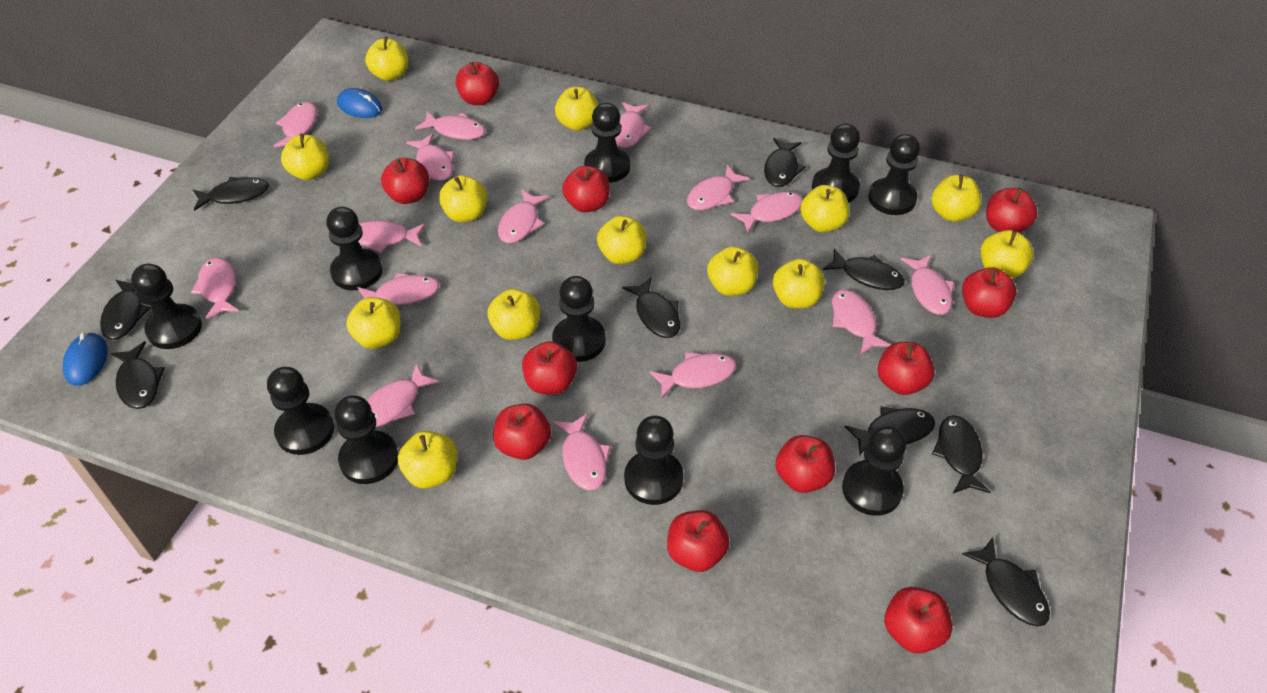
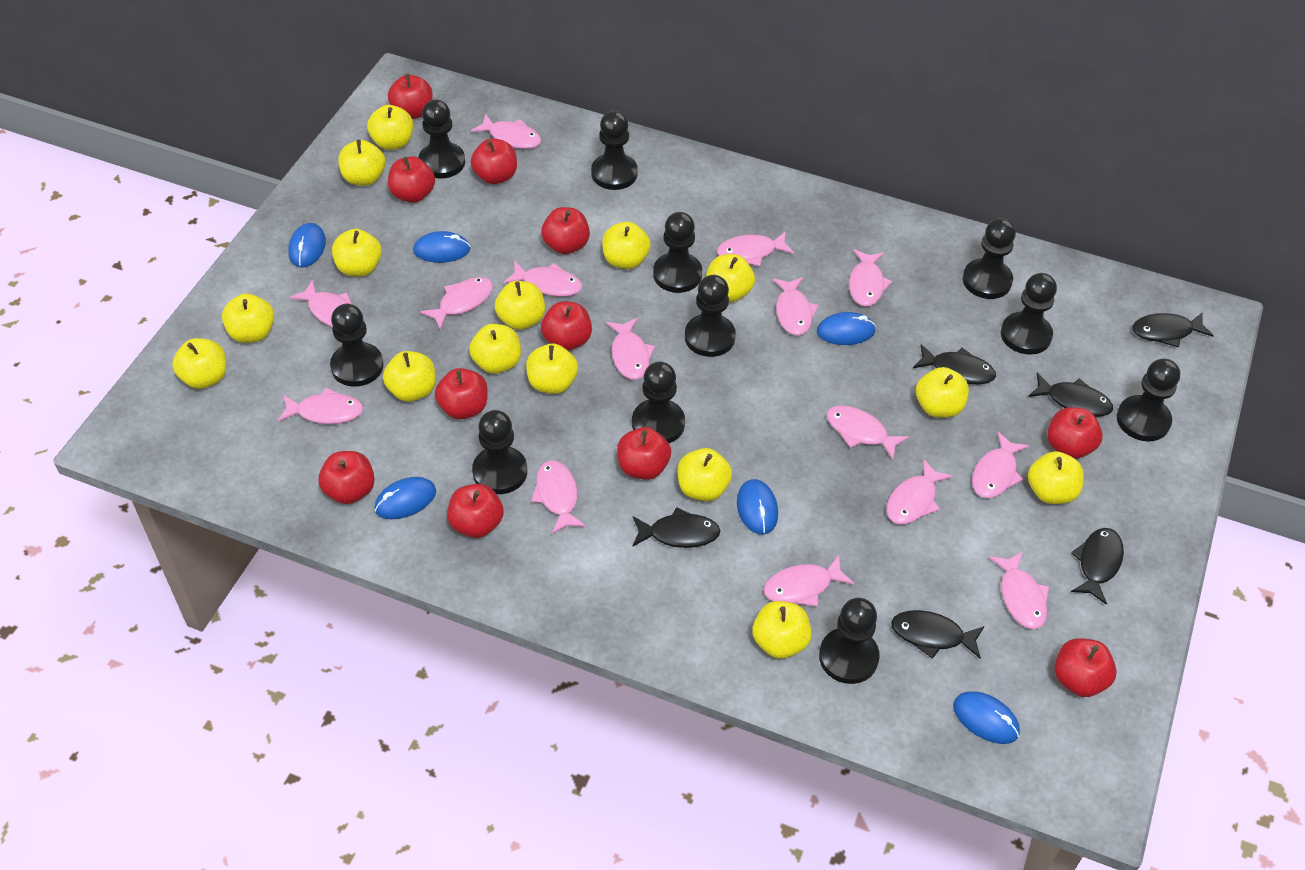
black fish: 9 -> 6
black pawn: 10 -> 11
blue mouse: 2 -> 6
yellow apple: 13 -> 15

